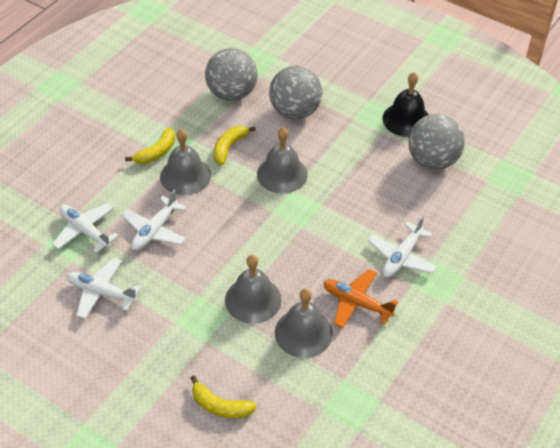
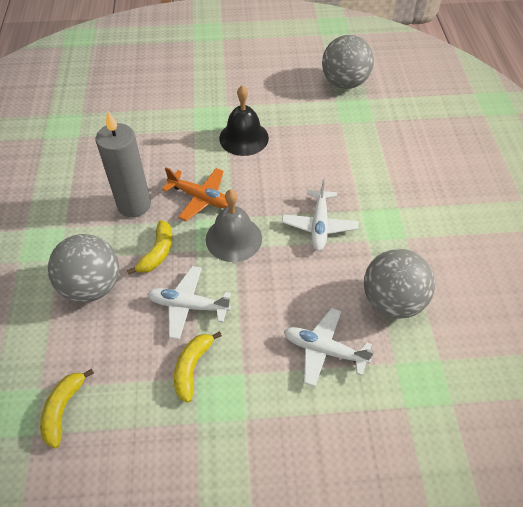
grey bell: 4 -> 1
grey candle: 0 -> 1
white plane: 4 -> 3

